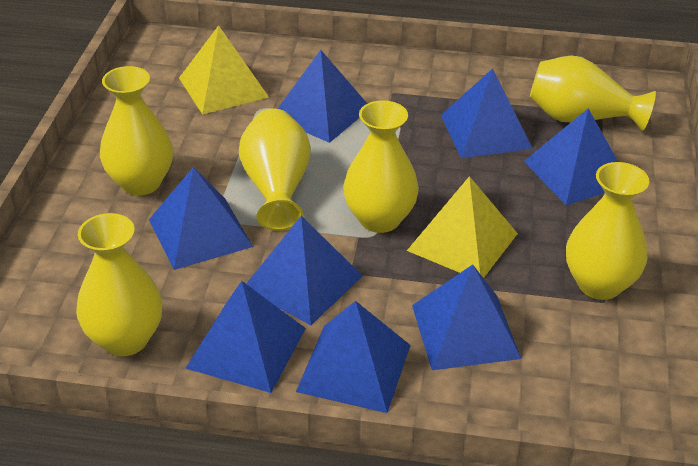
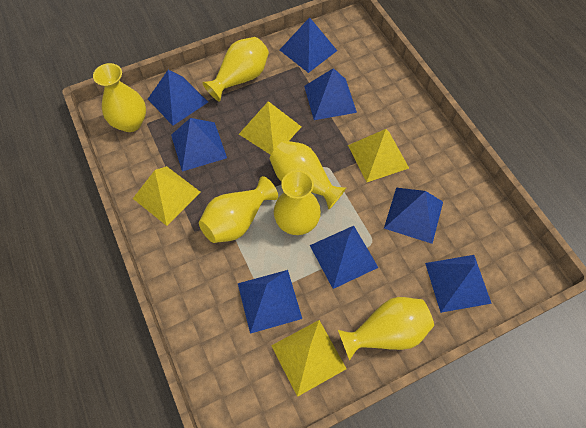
yellow pyramid: 2 -> 4

